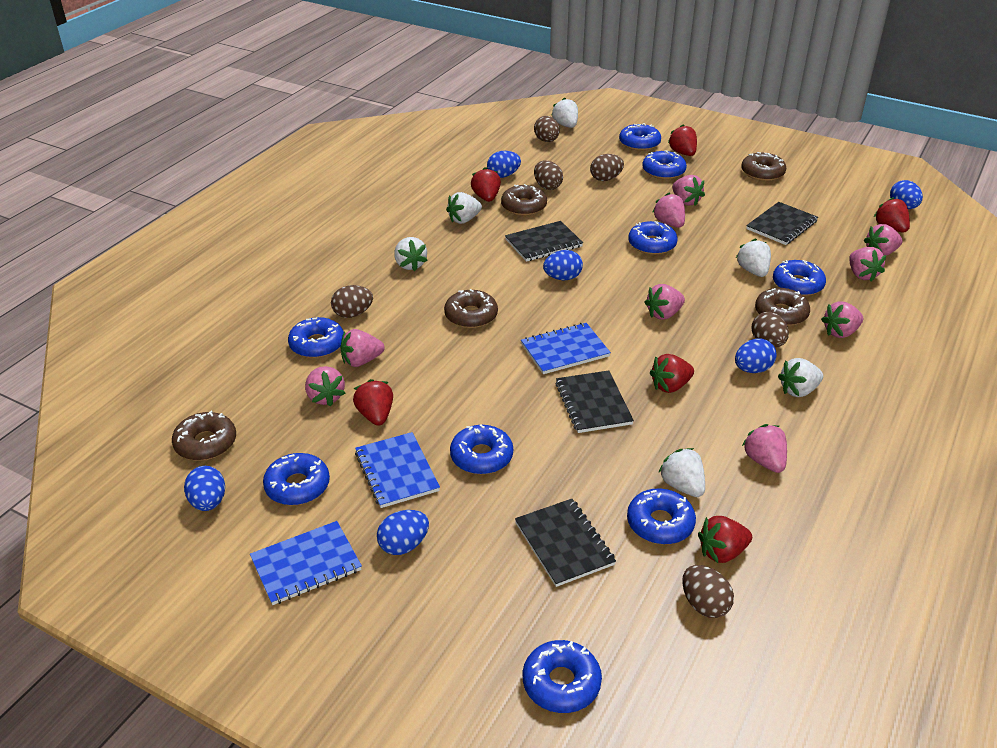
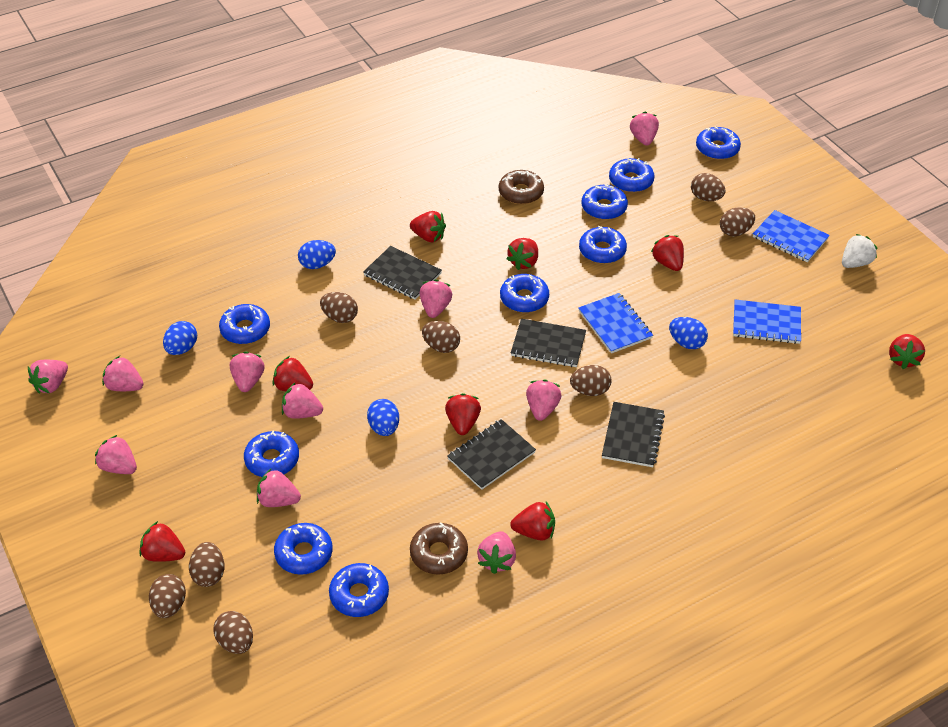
blue egg: 6 -> 4
brown donut: 5 -> 2
brown egg: 6 -> 8
pink strawberry: 9 -> 10
red strawberry: 6 -> 8
white strawberry: 6 -> 1

